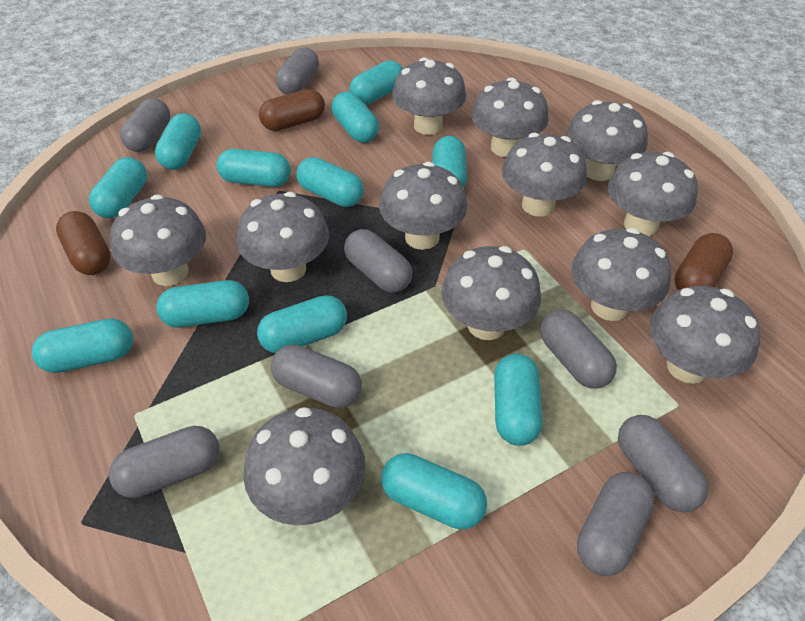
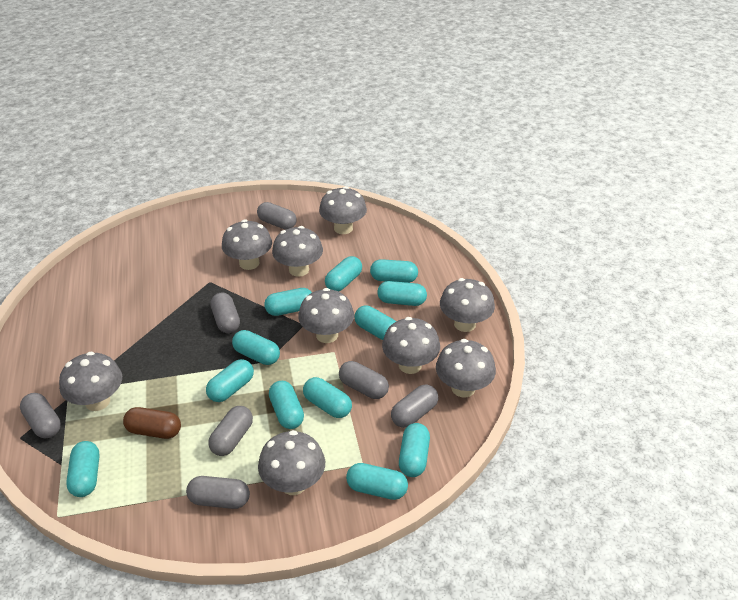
brown capsule: 3 -> 1
grey capsule: 8 -> 7
grey mushroom: 12 -> 9

